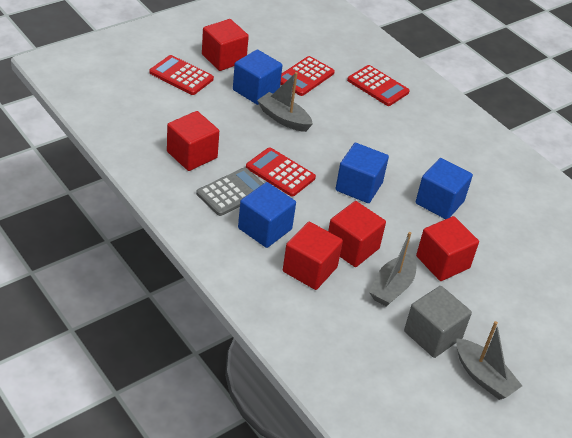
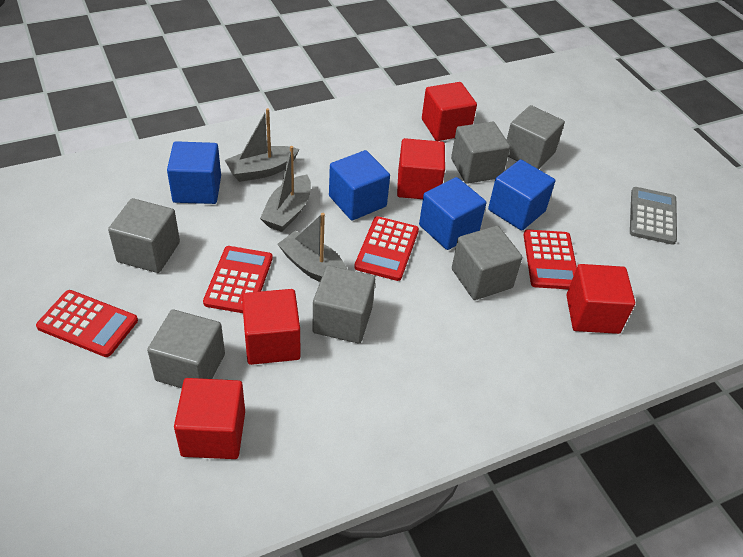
grey cube: 1 -> 6

